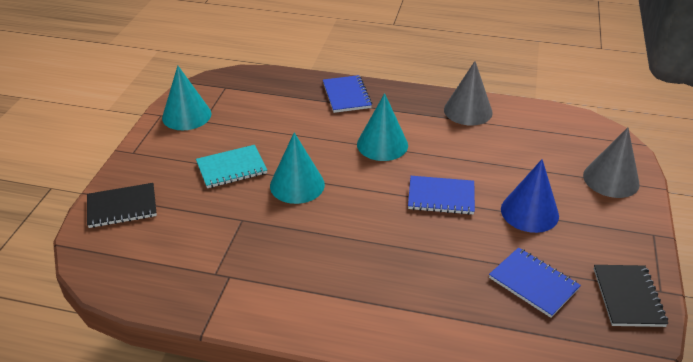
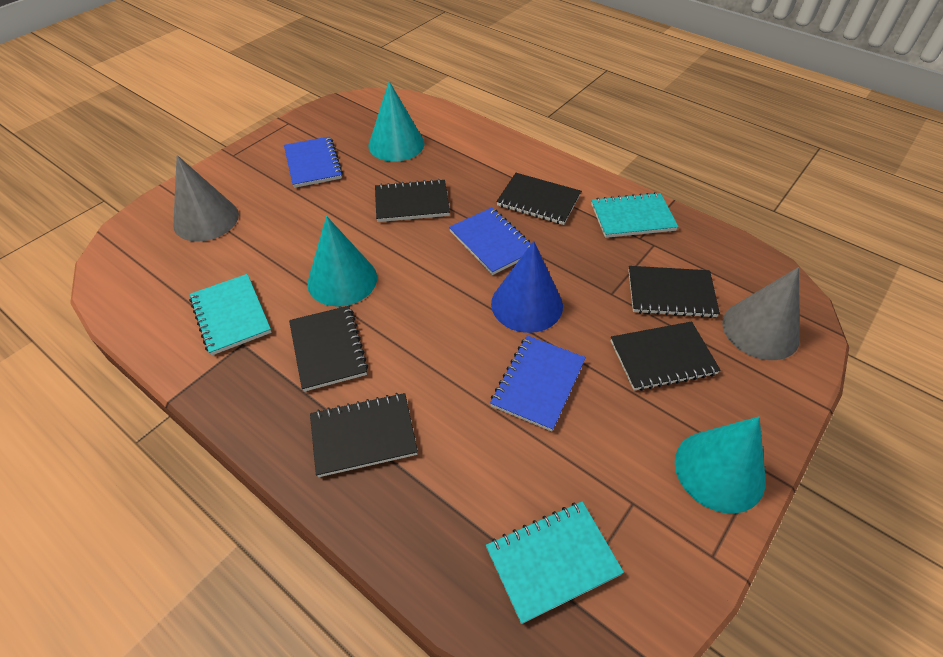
black notebook: 2 -> 6
turquoise notebook: 1 -> 3

